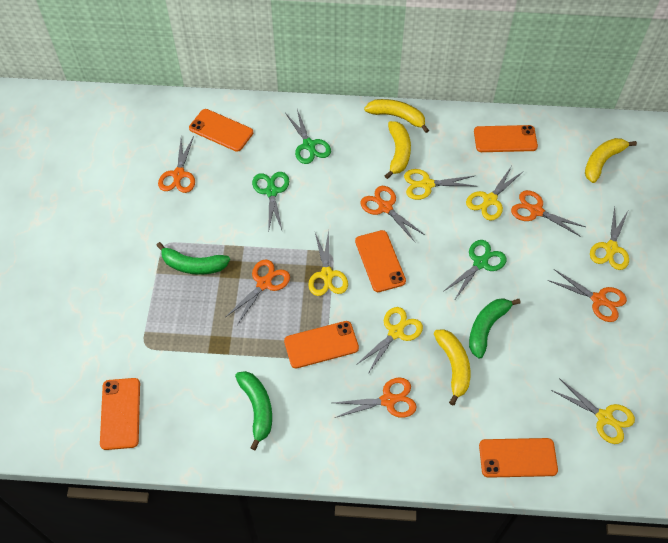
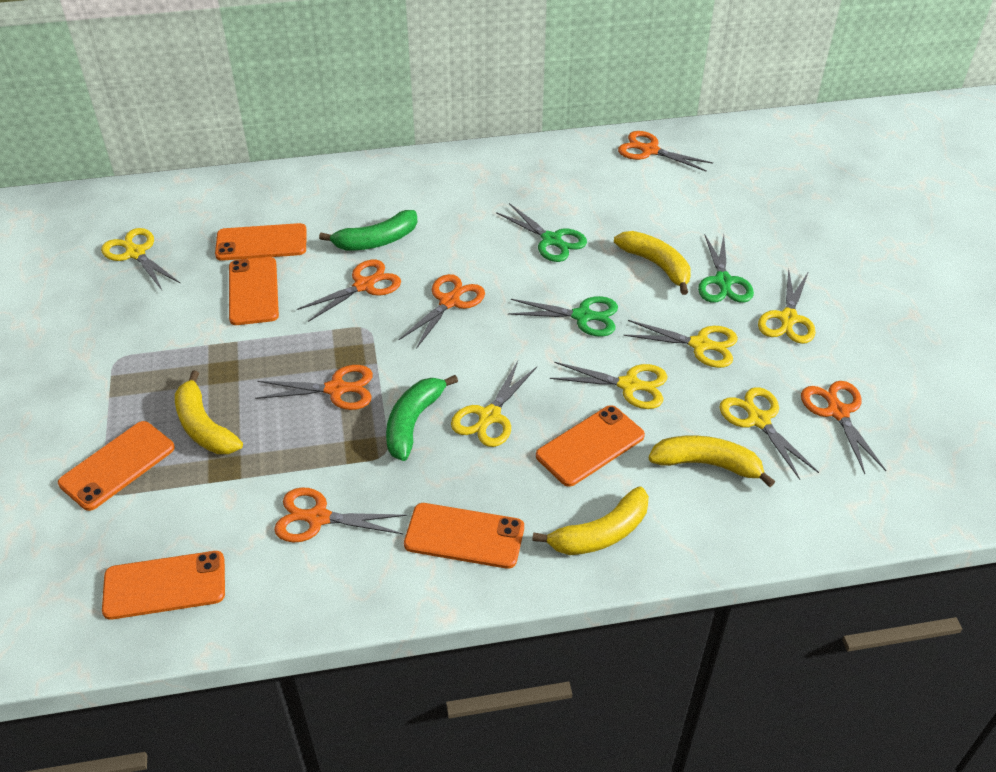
green banana: 3 -> 2

